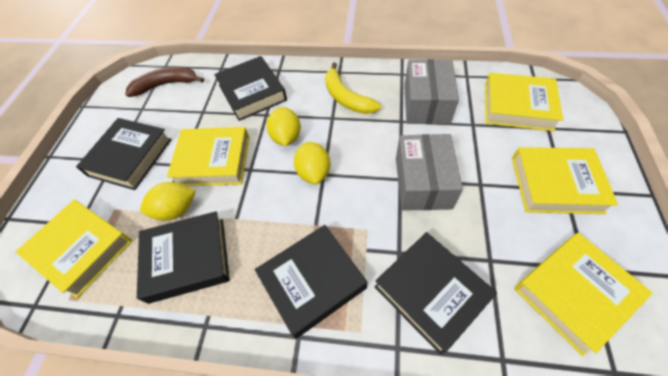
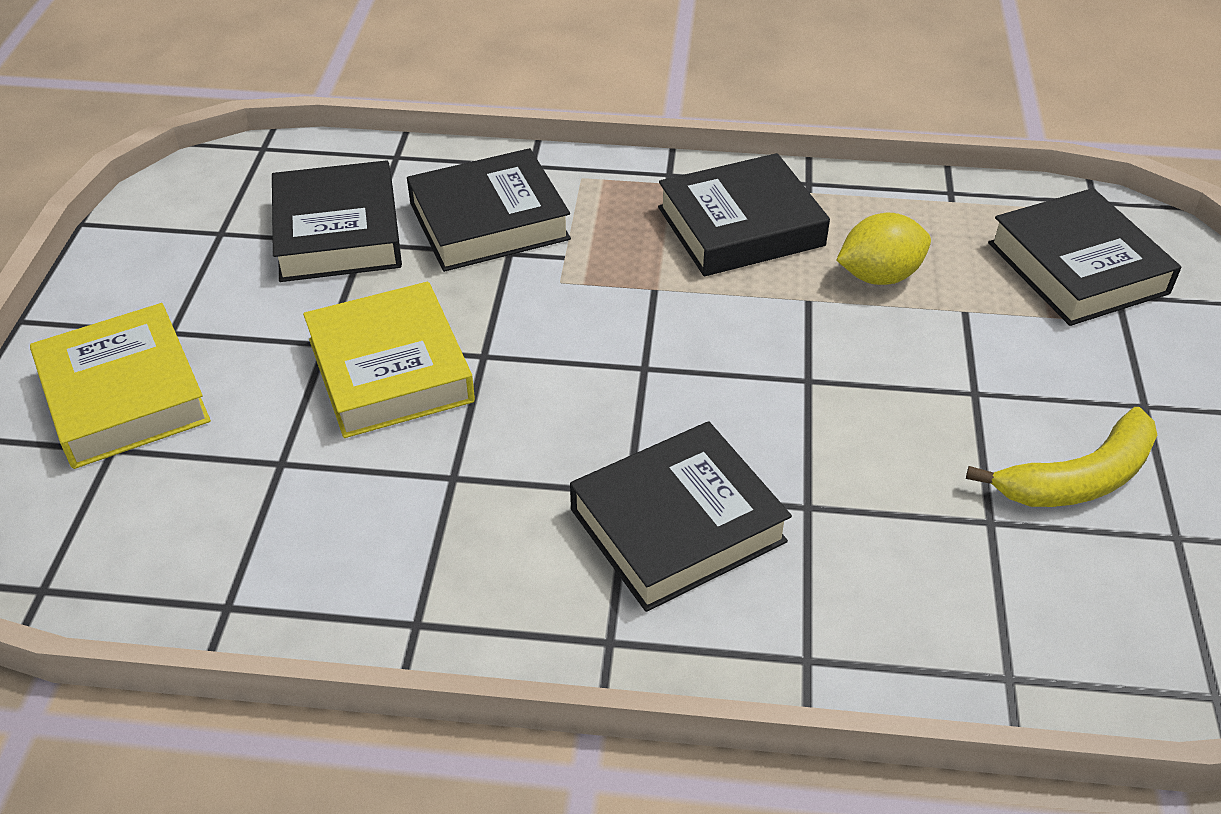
brown banana: 1 -> 0
grey box: 2 -> 0
yellow book: 5 -> 2
yellow lemon: 3 -> 1

